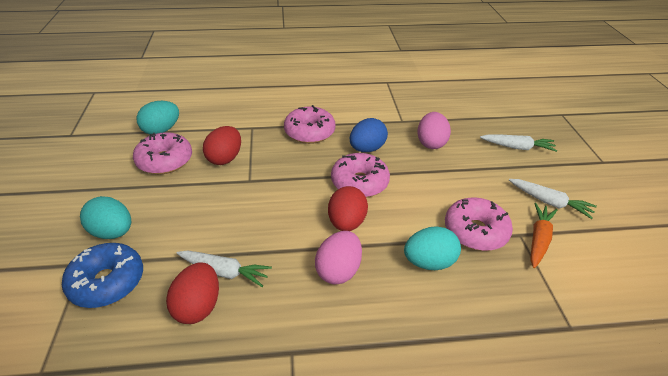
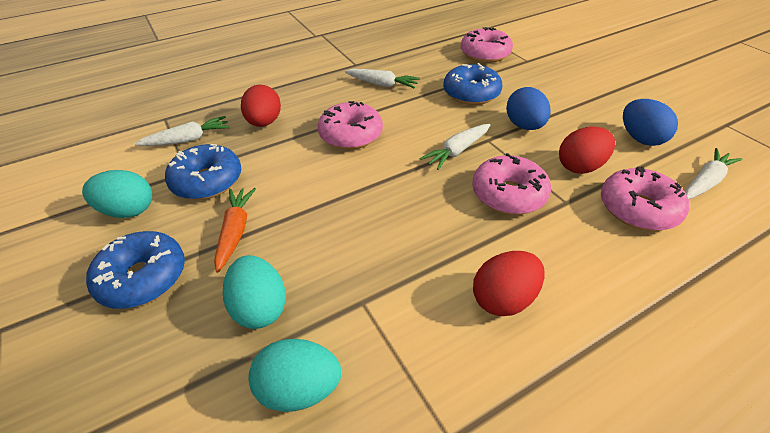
blue donut: 1 -> 3
blue egg: 1 -> 2
pink egg: 2 -> 0
white carrot: 3 -> 4

